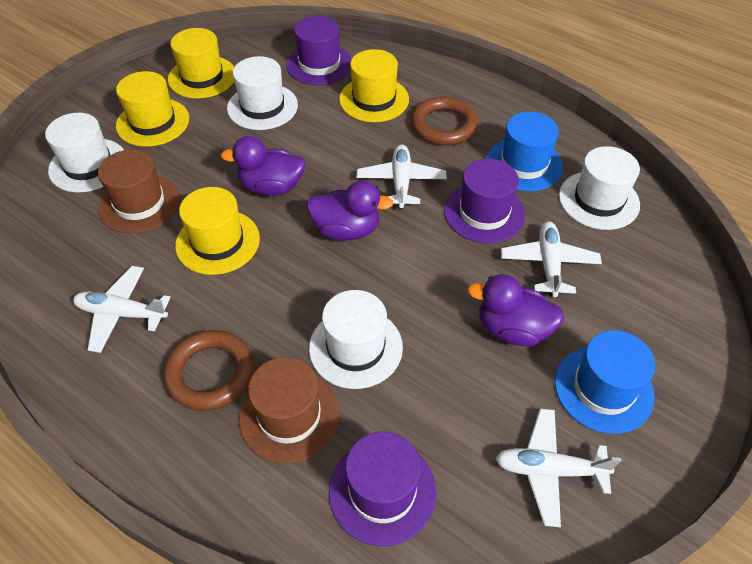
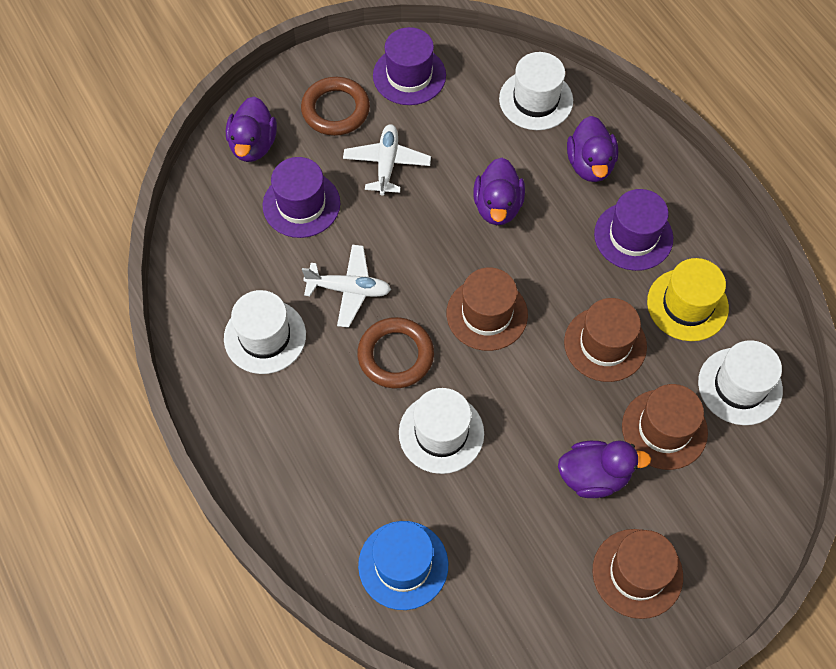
blue hat: 2 -> 1
brown hat: 2 -> 4
purple duck: 3 -> 4
white plane: 4 -> 2
yellow hat: 4 -> 1

